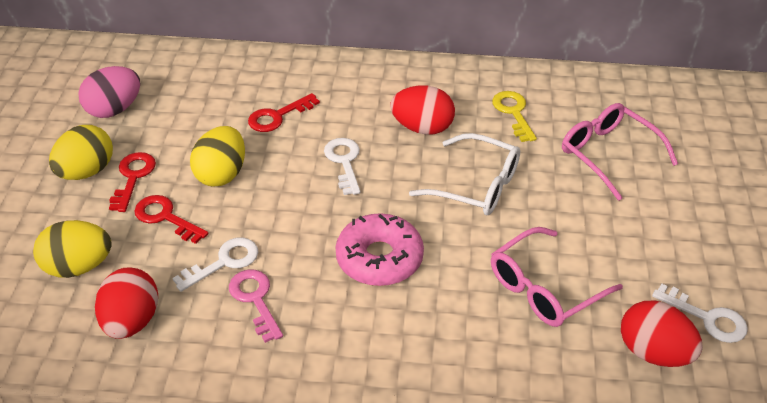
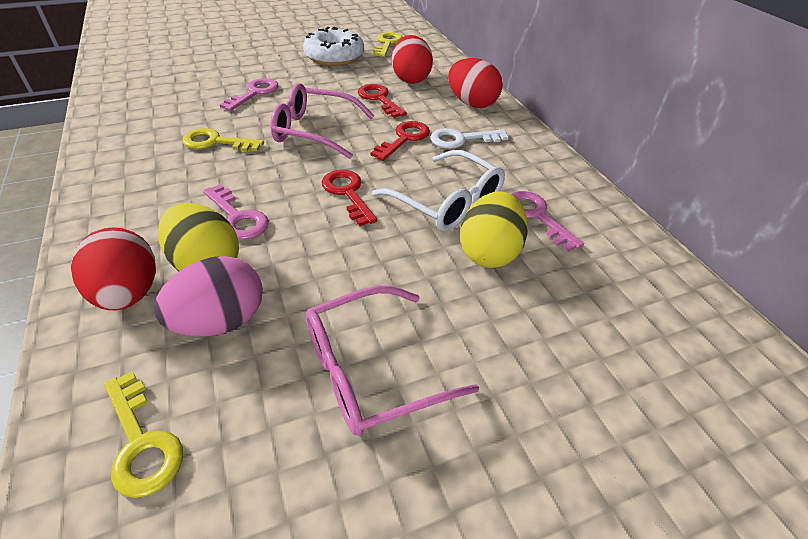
pink donut: 1 -> 0
pink key: 1 -> 3
white donut: 0 -> 1
white key: 3 -> 1
yellow egg: 3 -> 2
yellow key: 1 -> 3

